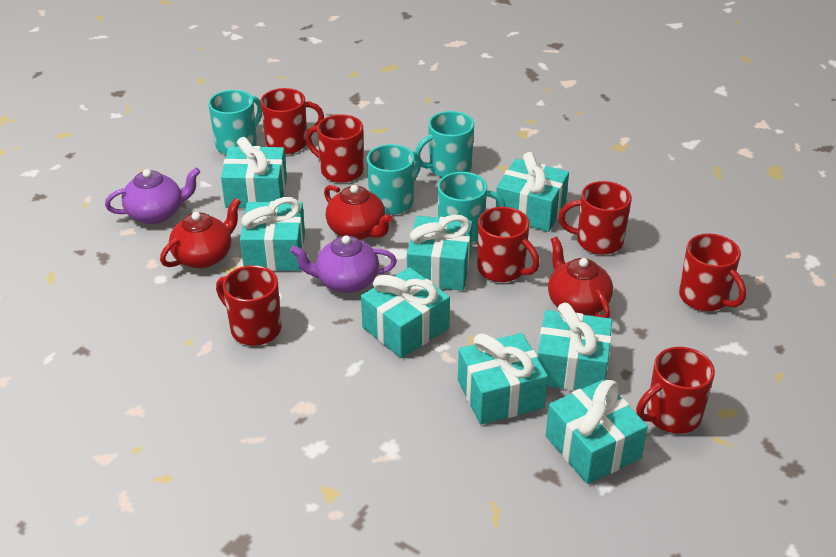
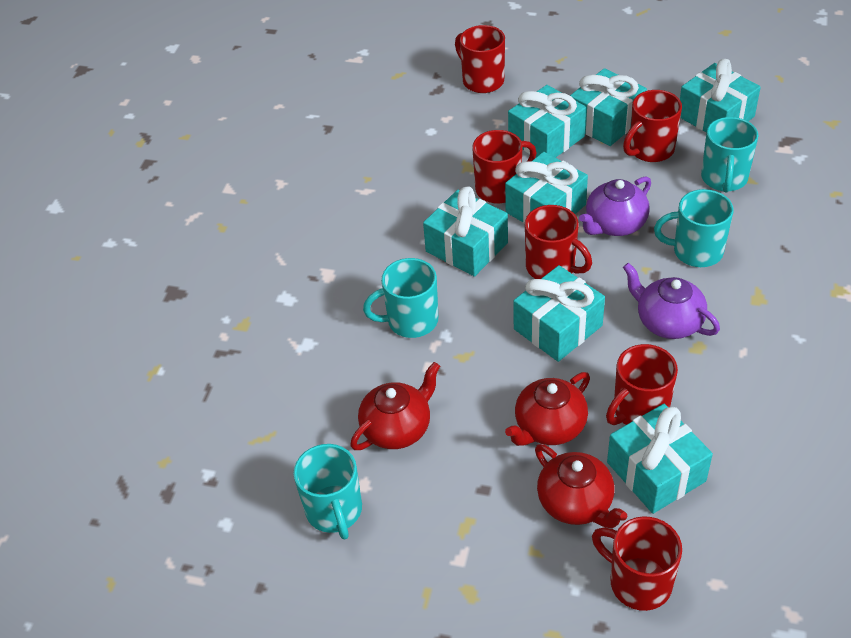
red mug: 7 -> 6
turquoise gift: 8 -> 7

